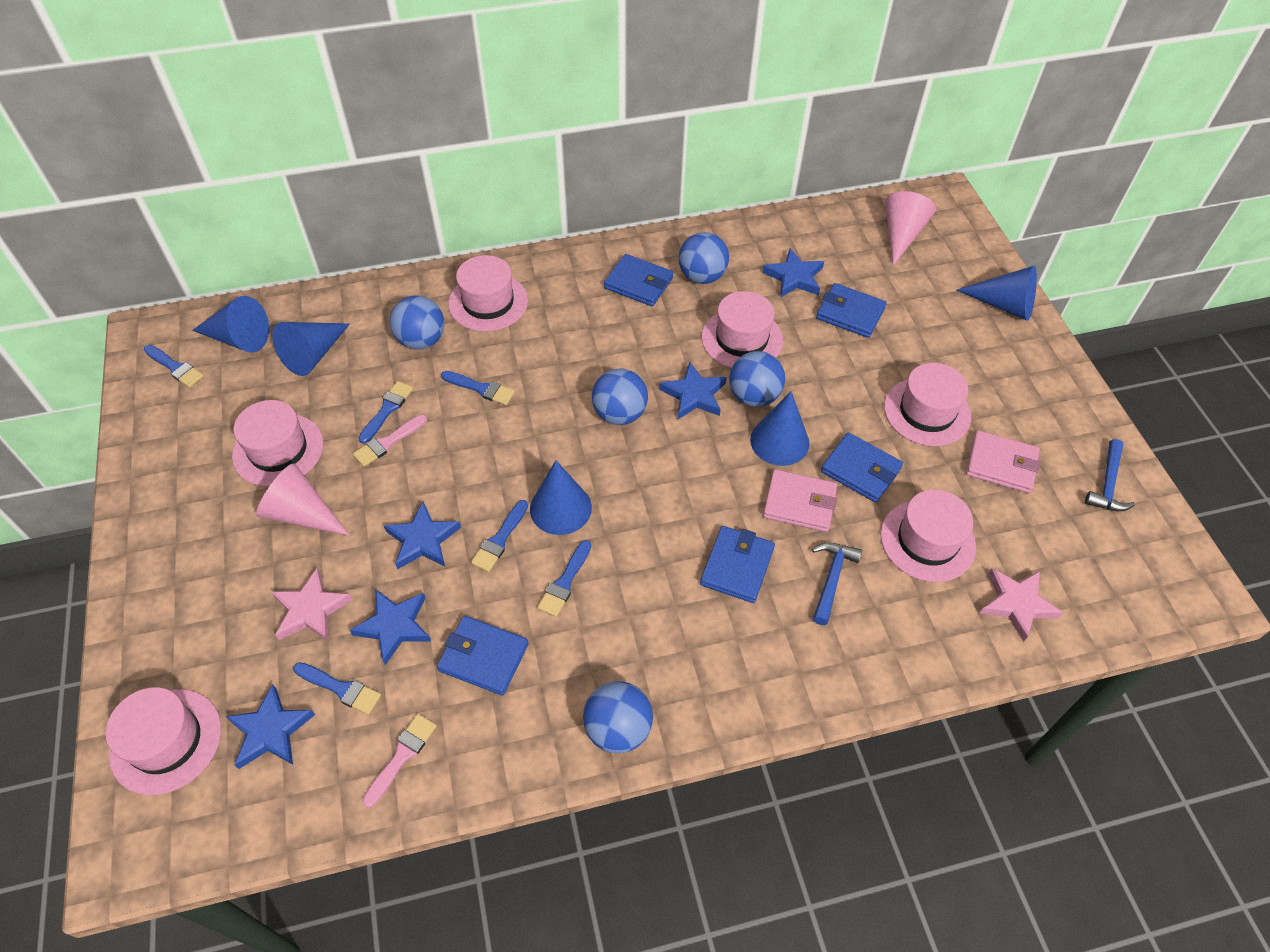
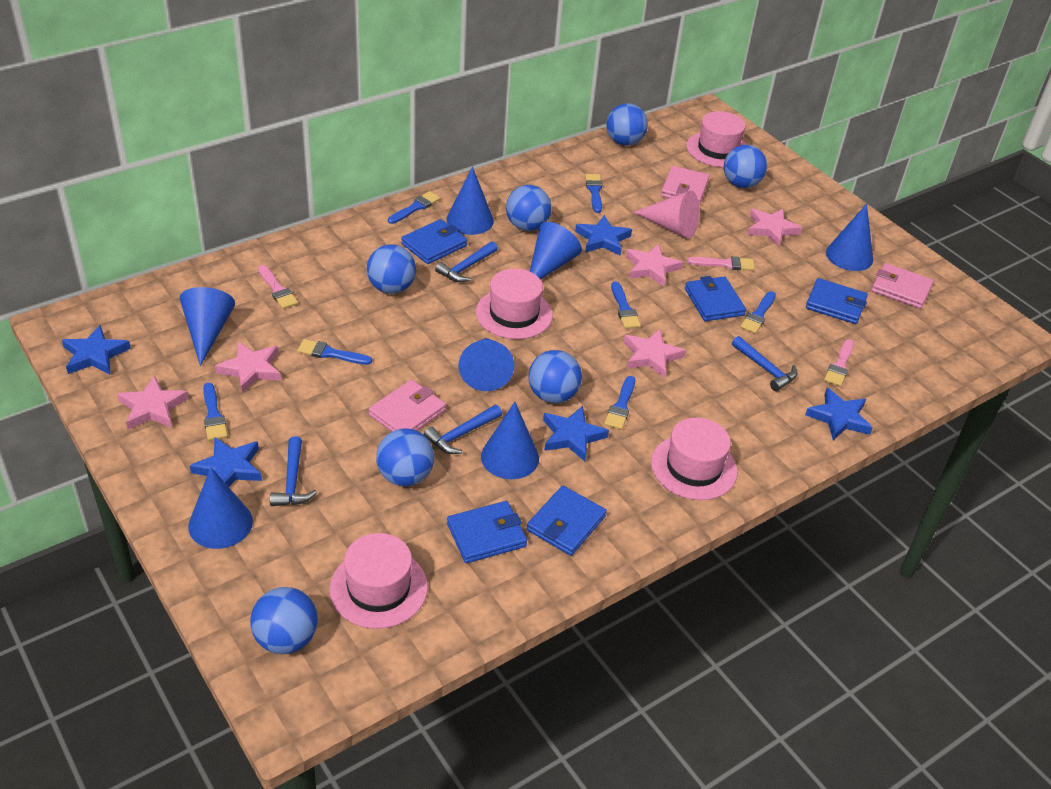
blue ball: 5 -> 7
blue brush: 6 -> 7
blue cone: 5 -> 7
blue hammer: 2 -> 4
pink brush: 2 -> 3
pink cone: 2 -> 1
pink hat: 6 -> 4
pink star: 2 -> 5
pink wallet: 2 -> 3

